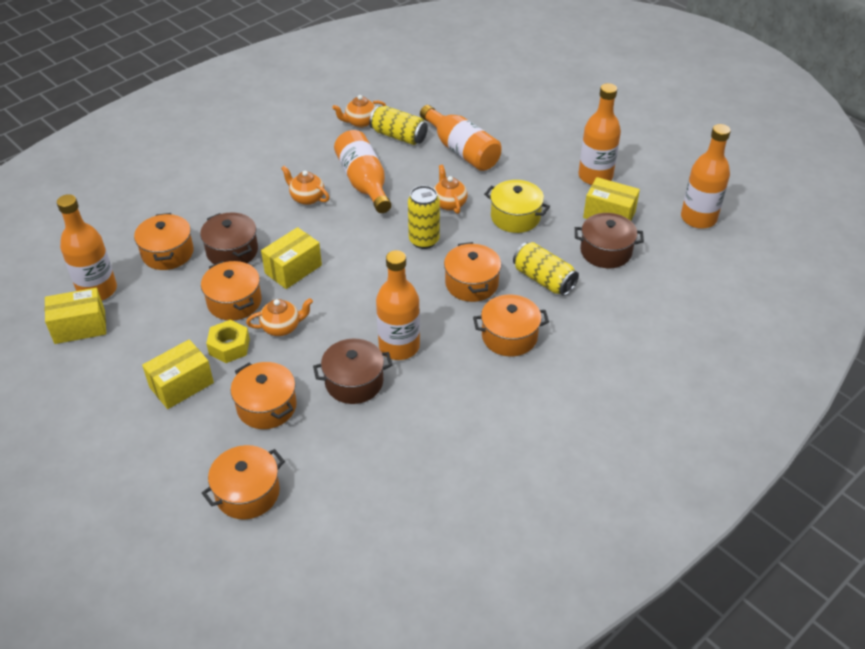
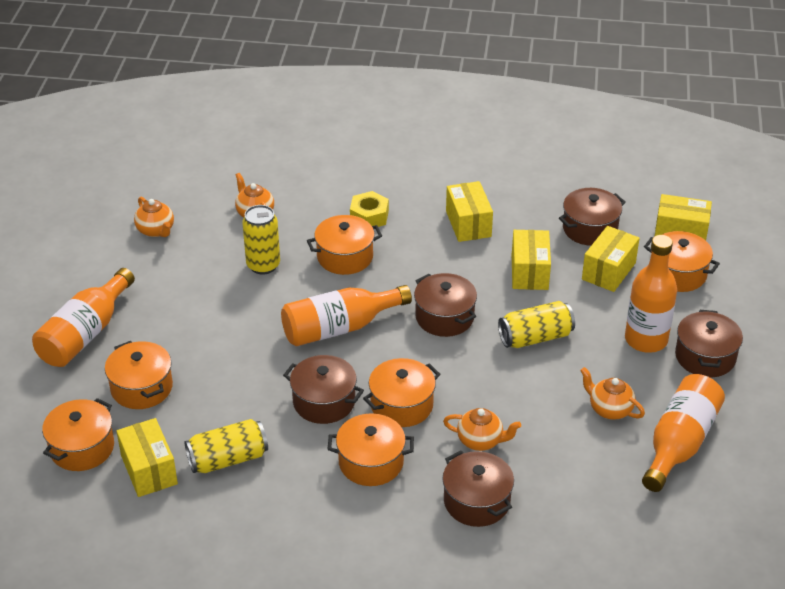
brown pot: 3 -> 5
orange bottle: 6 -> 4
yellow box: 4 -> 5
yellow pot: 1 -> 0

